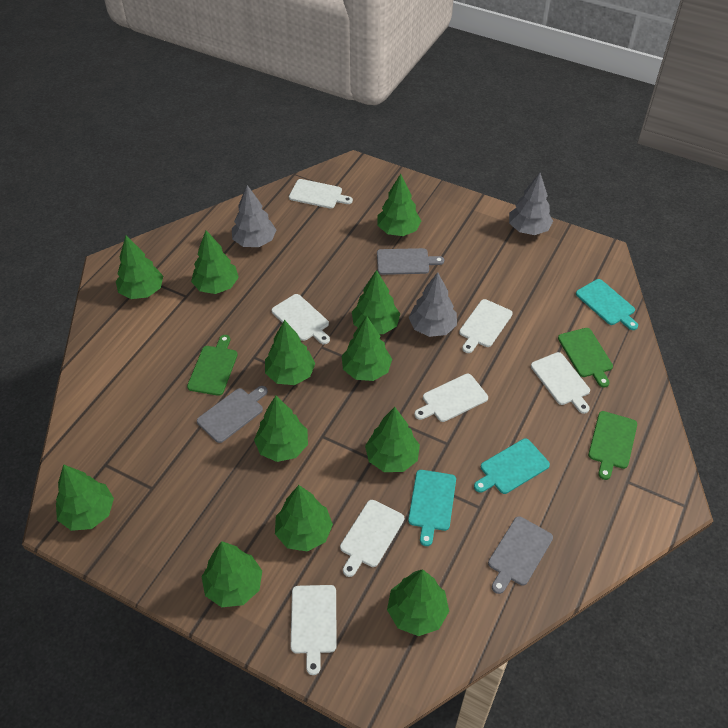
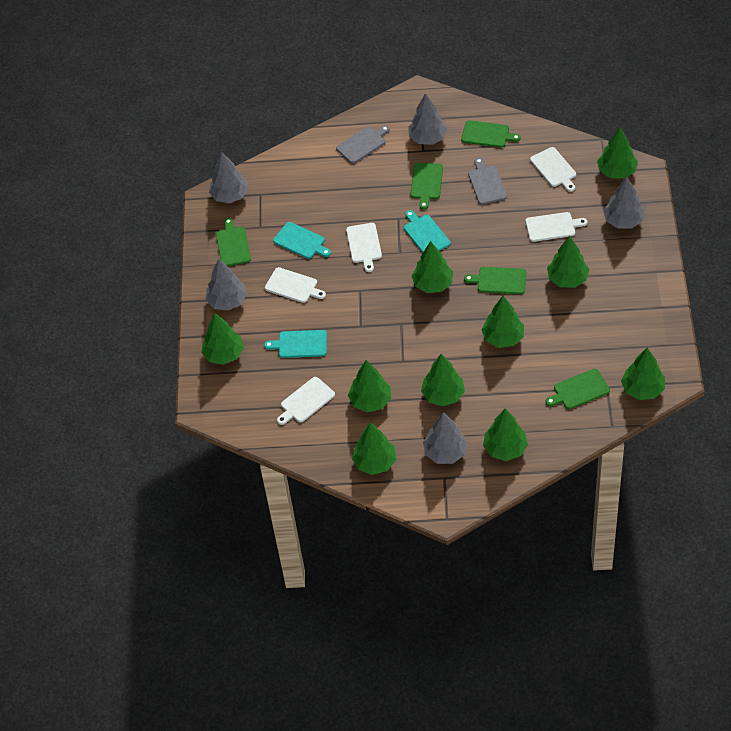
green cutting board: 3 -> 5
green tree: 12 -> 10
grey cutting board: 3 -> 2
grey tree: 3 -> 5
white cutting board: 7 -> 5

